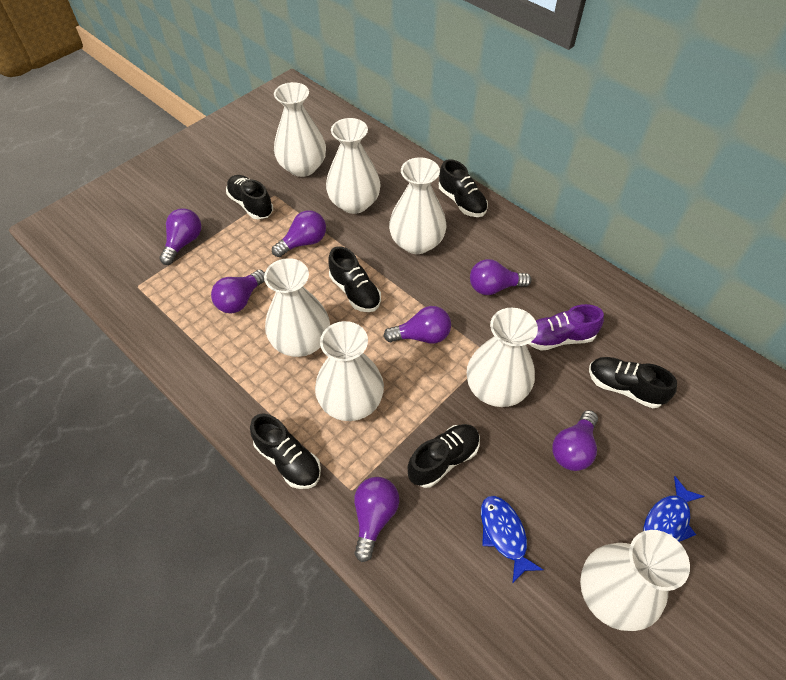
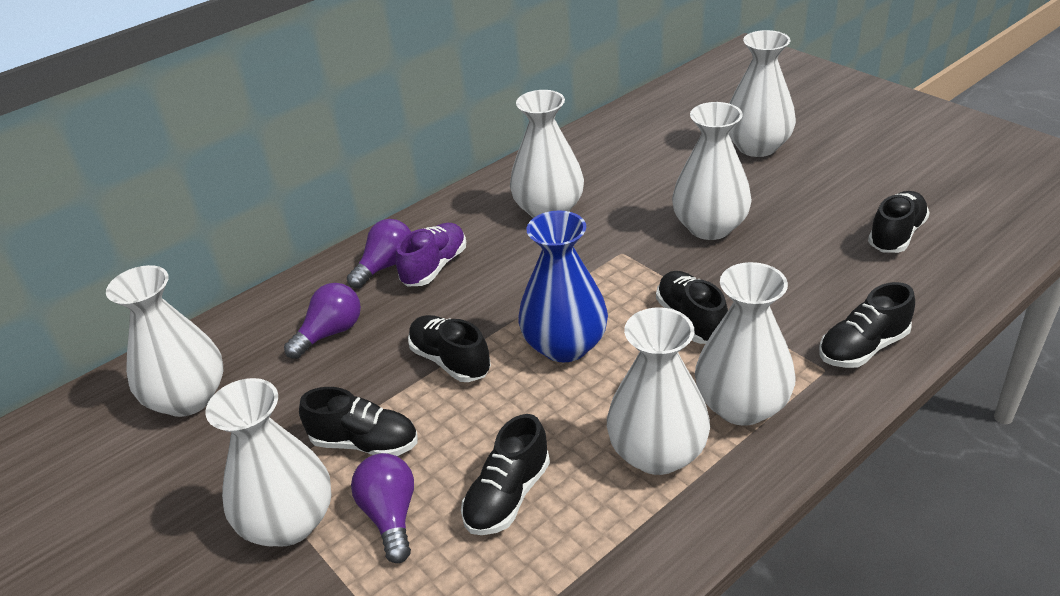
blue fish: 2 -> 0
blue vase: 0 -> 1
purple light bulb: 7 -> 3

